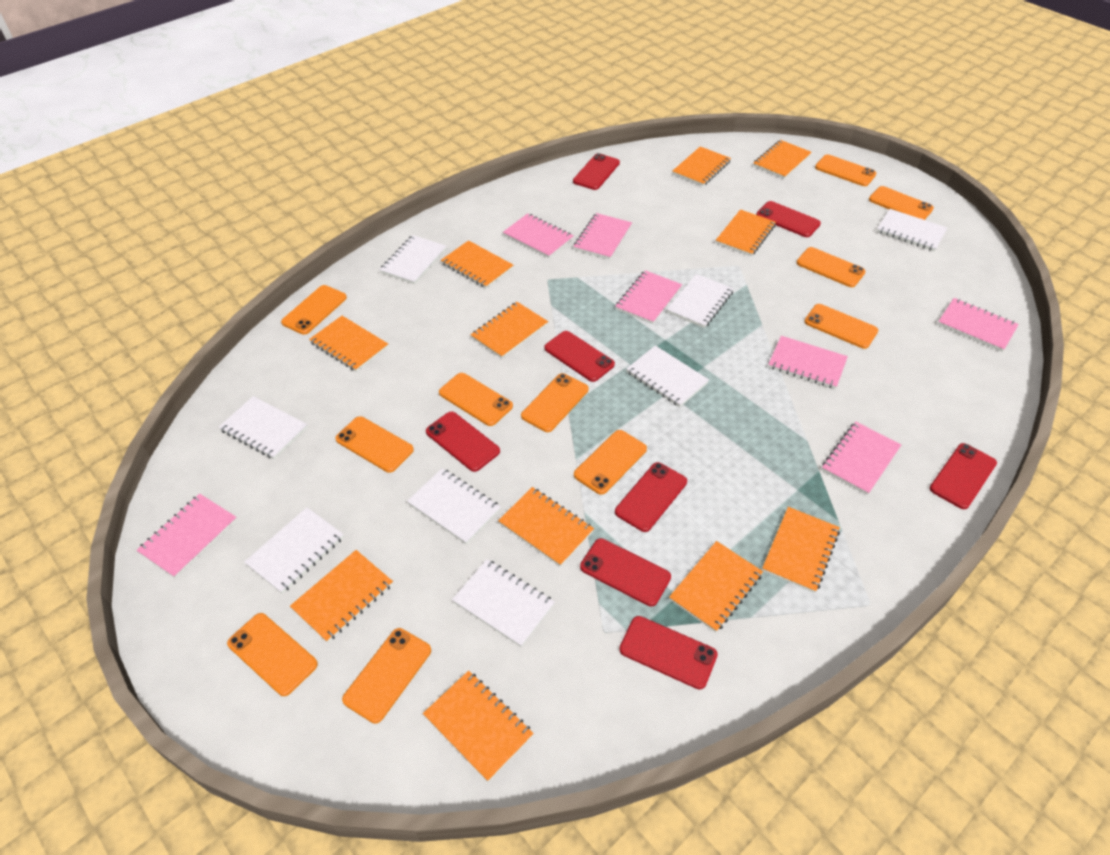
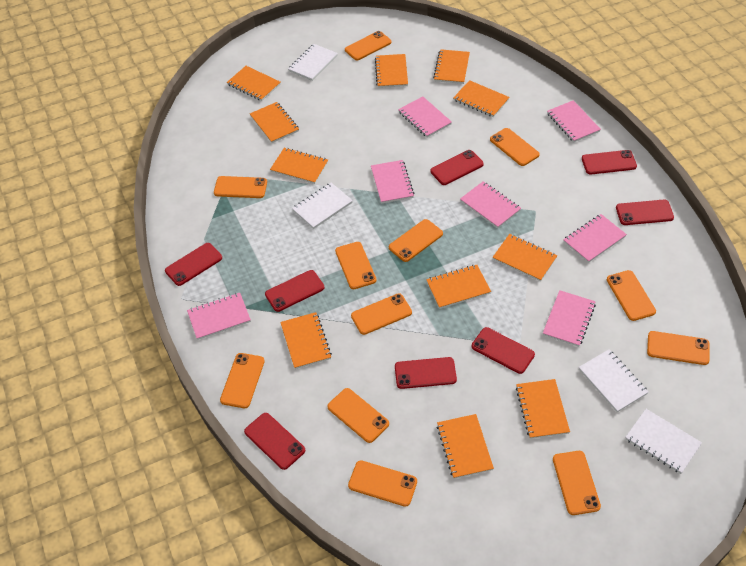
orange phone: 11 -> 12
white notebook: 8 -> 4

